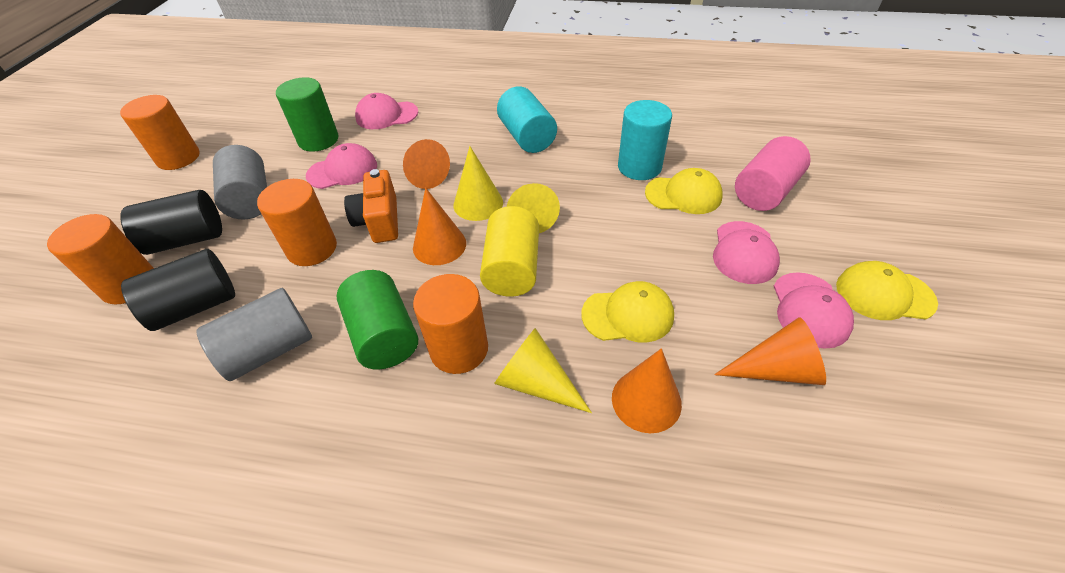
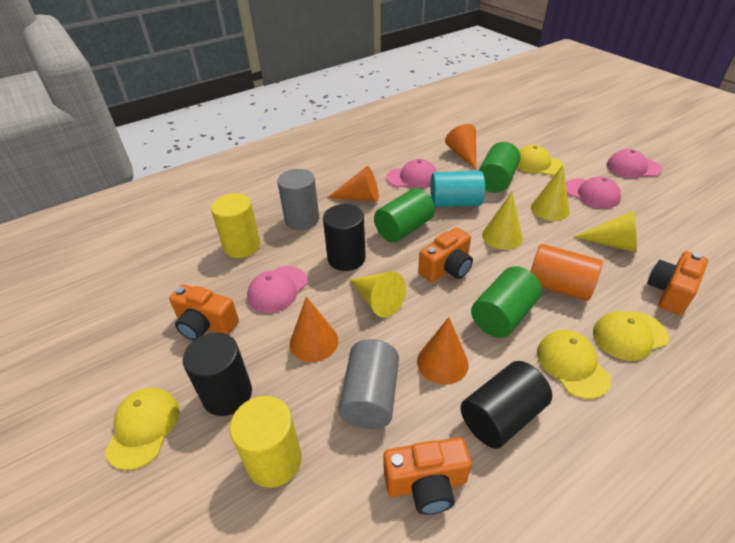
black cylinder: 2 -> 3
green cylinder: 2 -> 3
orange camera: 1 -> 4
orange cylinder: 4 -> 1
pink cylinder: 1 -> 0
turquoise cylinder: 2 -> 1
yellow cap: 3 -> 4
yellow cone: 3 -> 4
yellow cylinder: 1 -> 2

